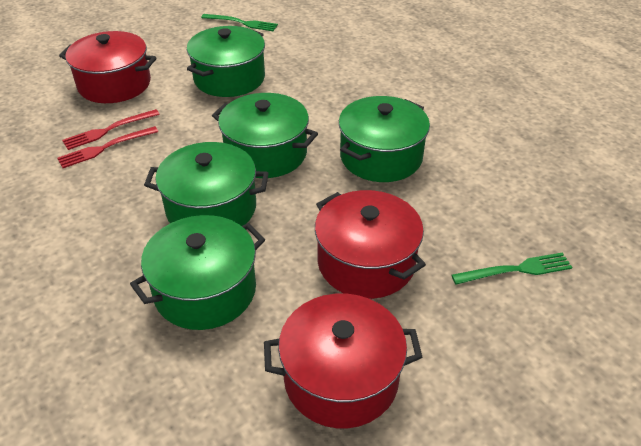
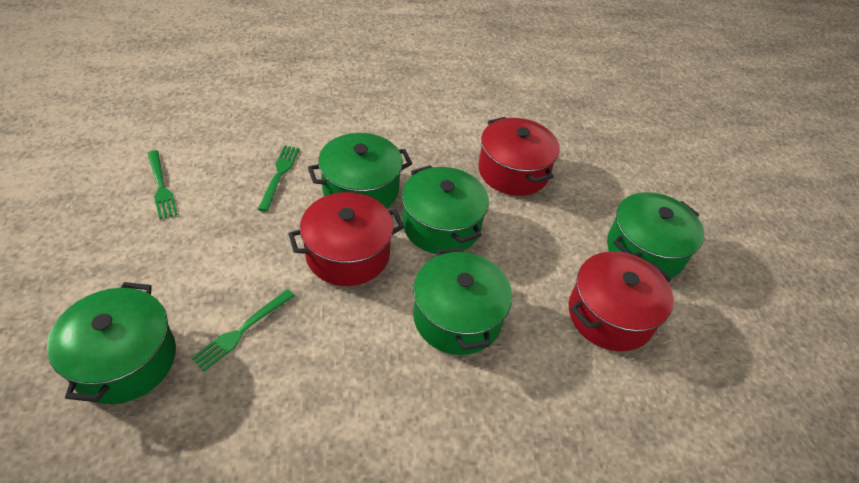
green fork: 2 -> 3
red fork: 2 -> 0

